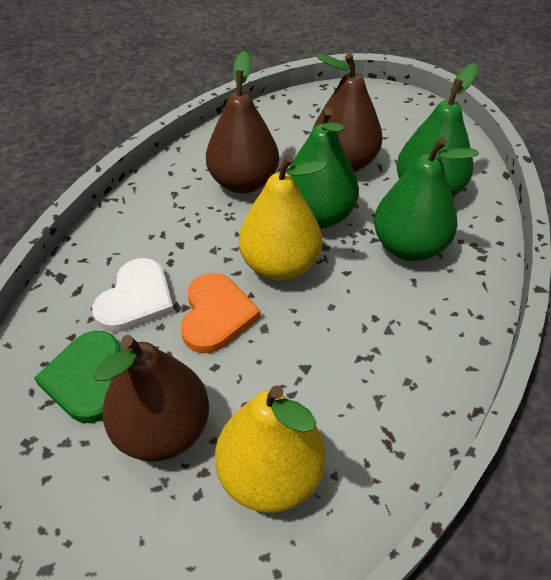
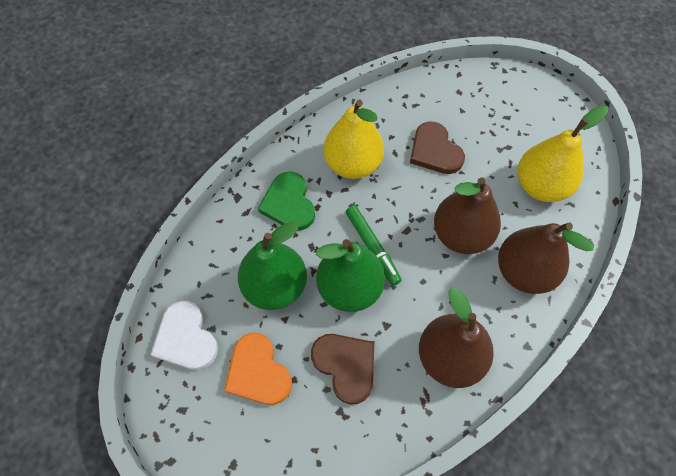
brown heart: 0 -> 2
green marker: 0 -> 1
green pear: 3 -> 2

